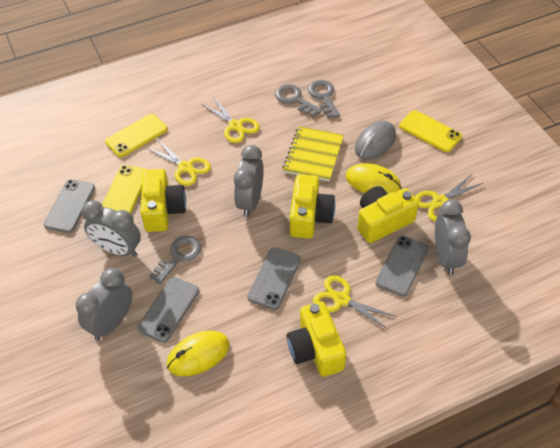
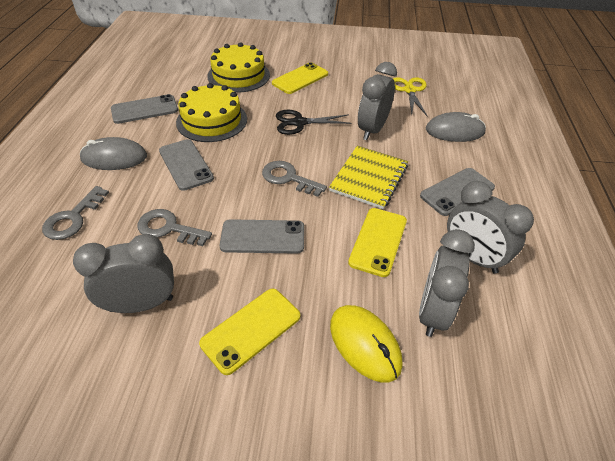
black scissors: 0 -> 1
grey mouse: 1 -> 2
yellow cake: 0 -> 2
yellow camera: 4 -> 0
yellow mouse: 2 -> 1
yellow scissors: 4 -> 1

